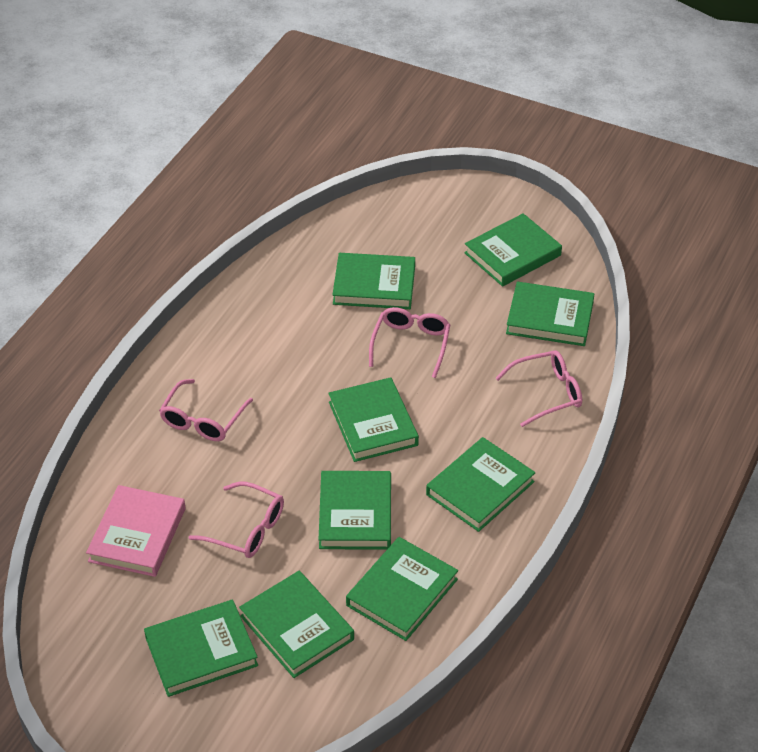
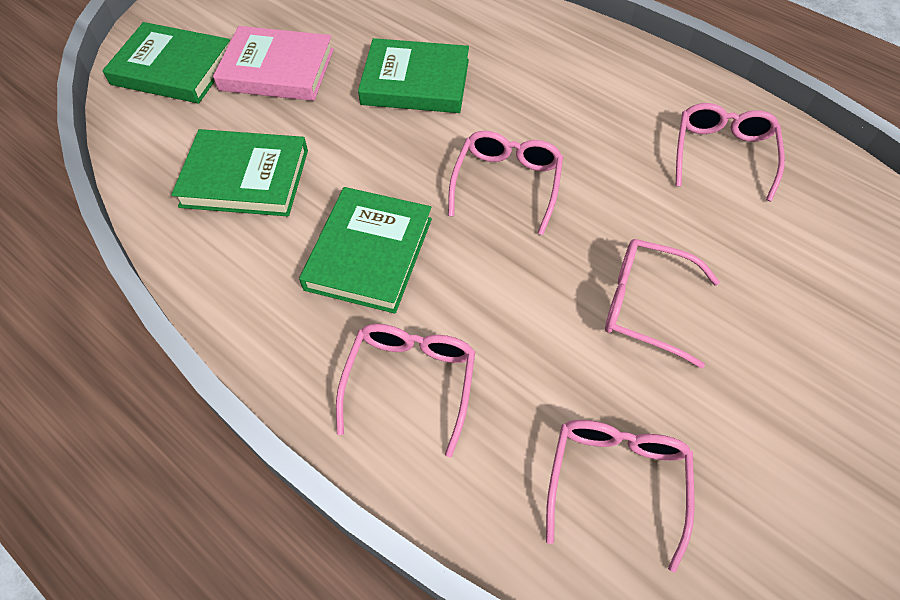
green book: 9 -> 4
pink glasses: 4 -> 5

